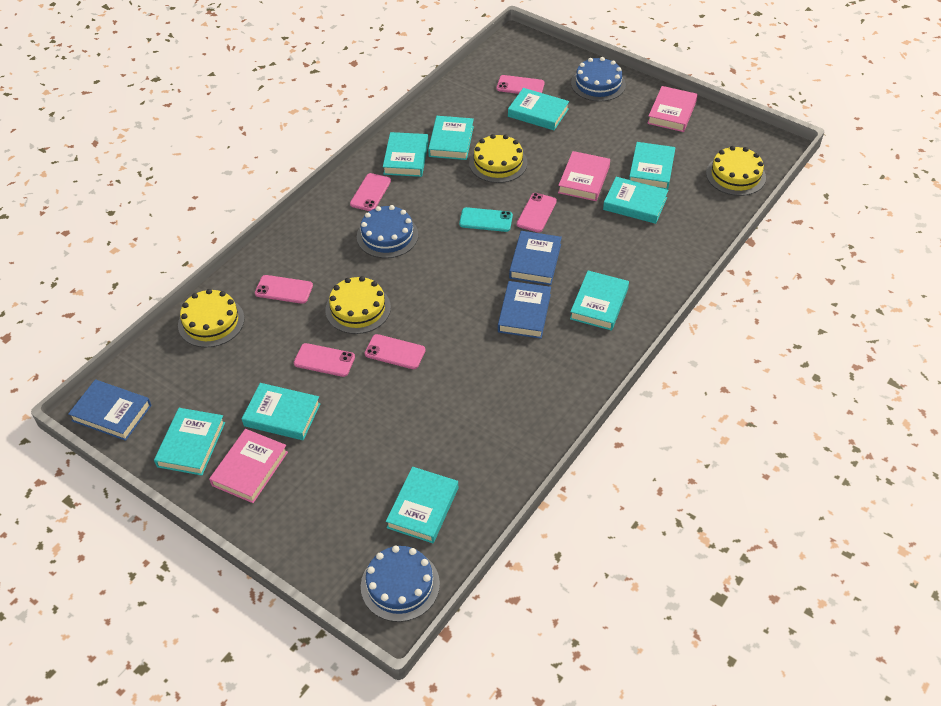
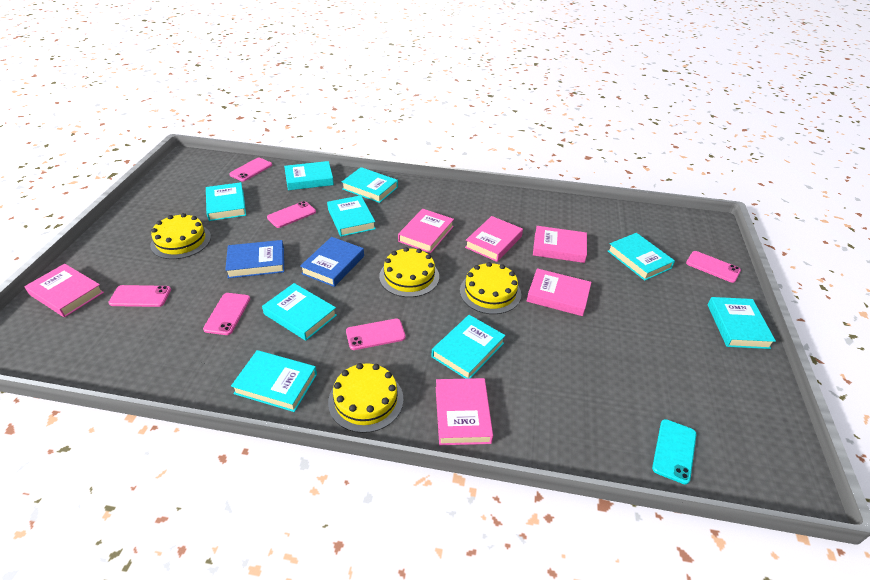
blue book: 3 -> 2
blue cake: 3 -> 0
pink book: 3 -> 6

